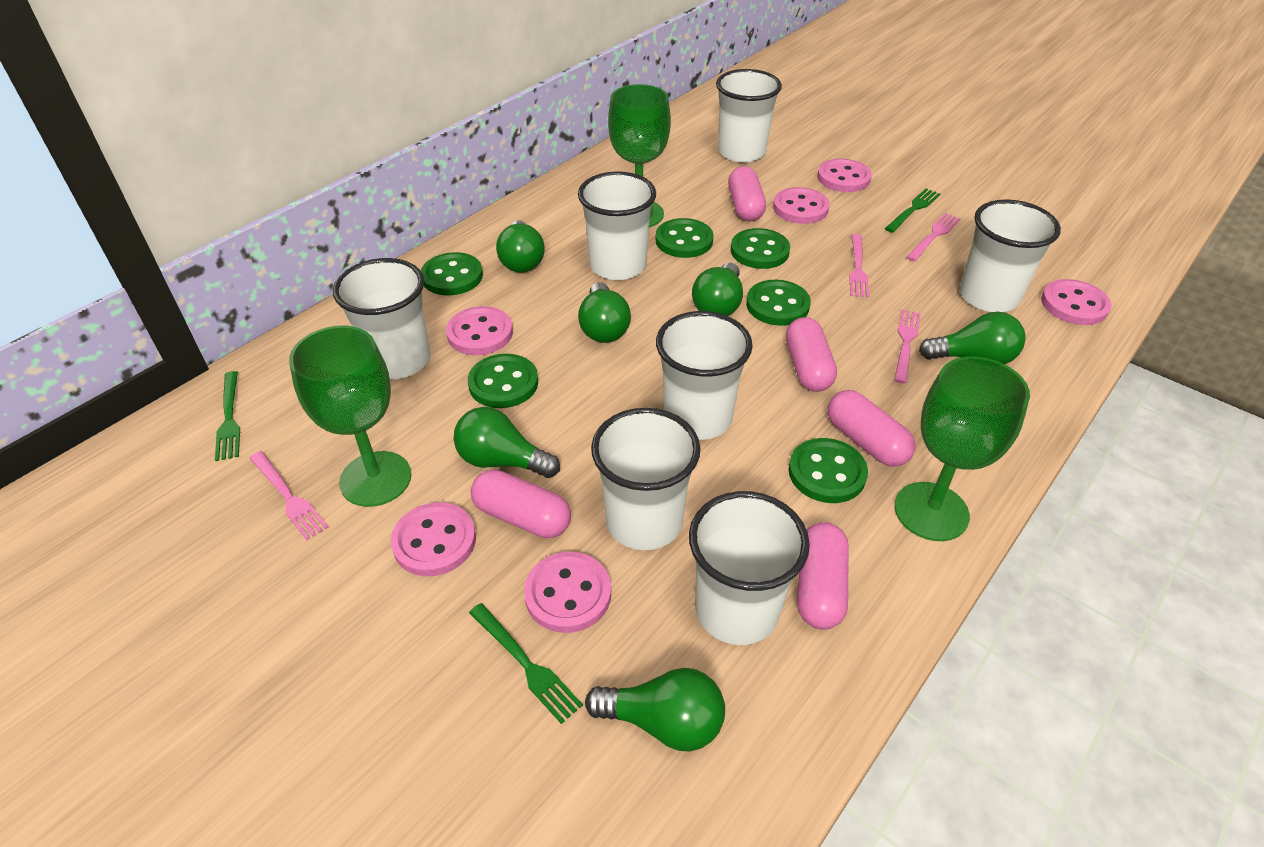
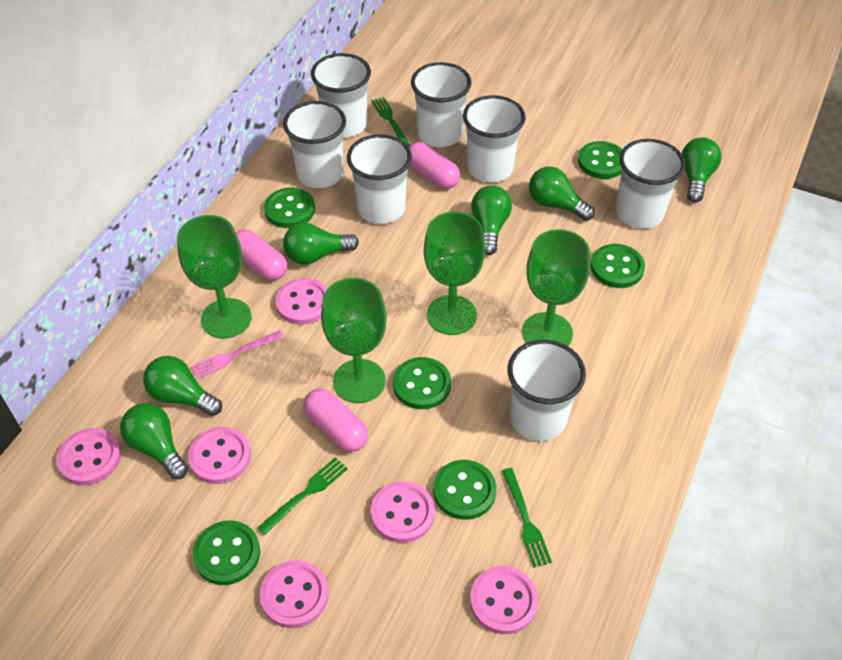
green goblet: 3 -> 4
pink capsule: 5 -> 3
pink fork: 4 -> 1

